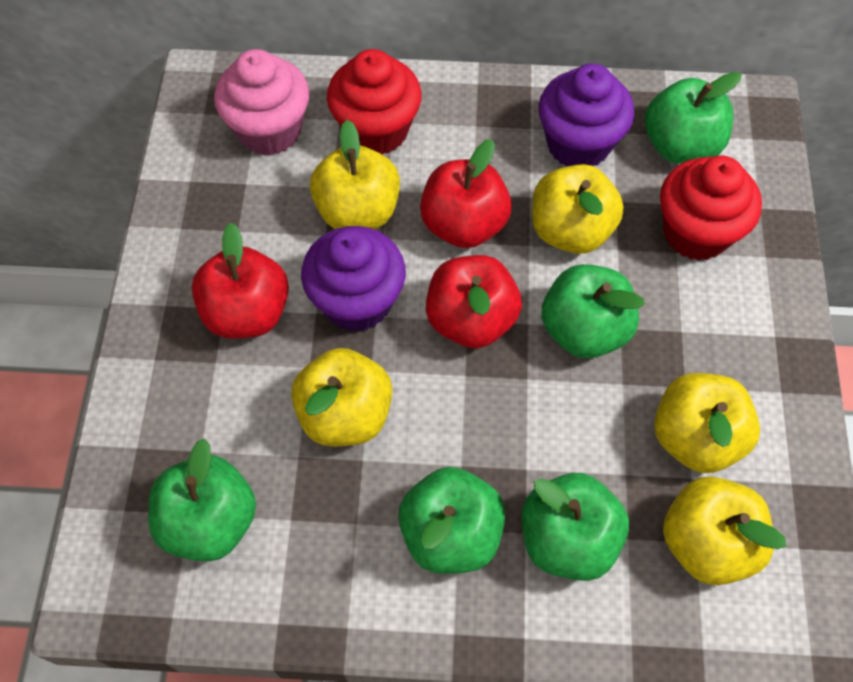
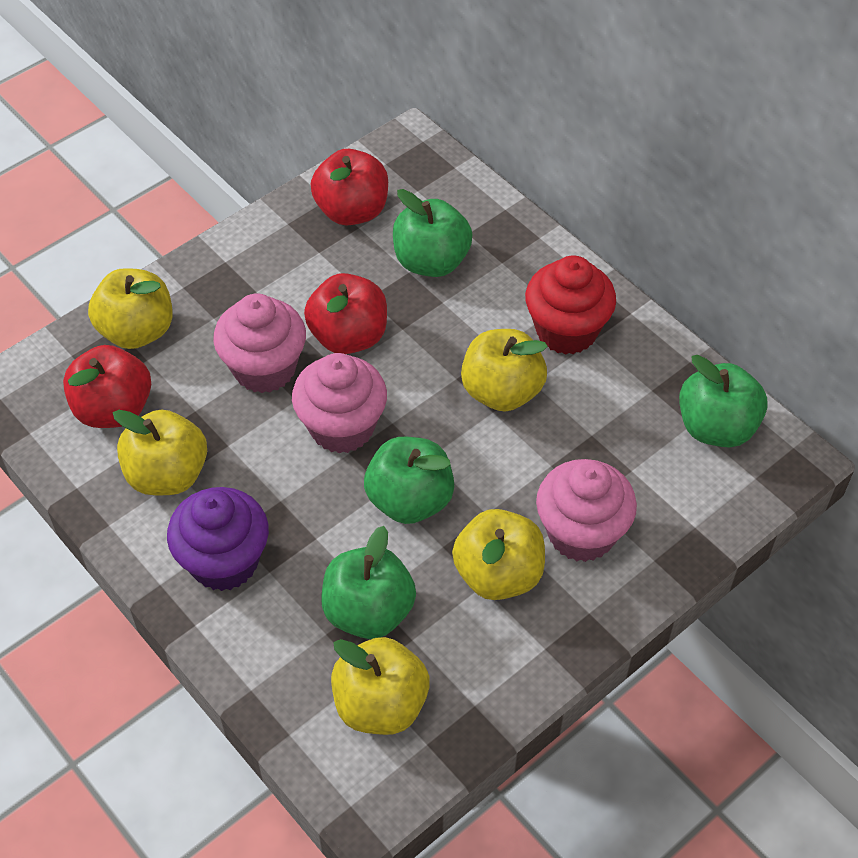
green apple: 5 -> 4
pink cupcake: 1 -> 3
purple cupcake: 2 -> 1
red cupcake: 2 -> 1

